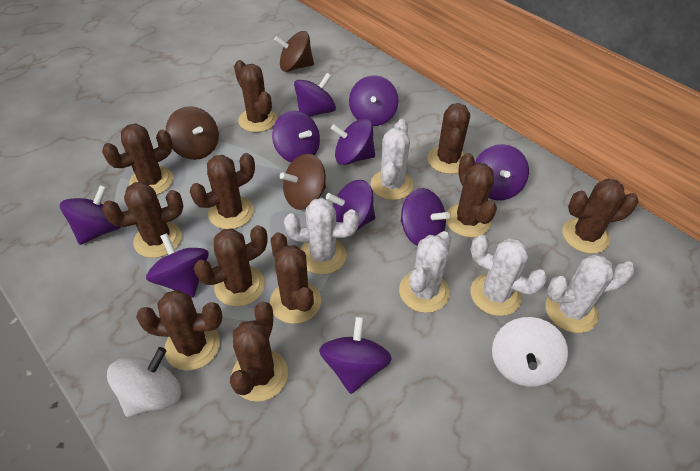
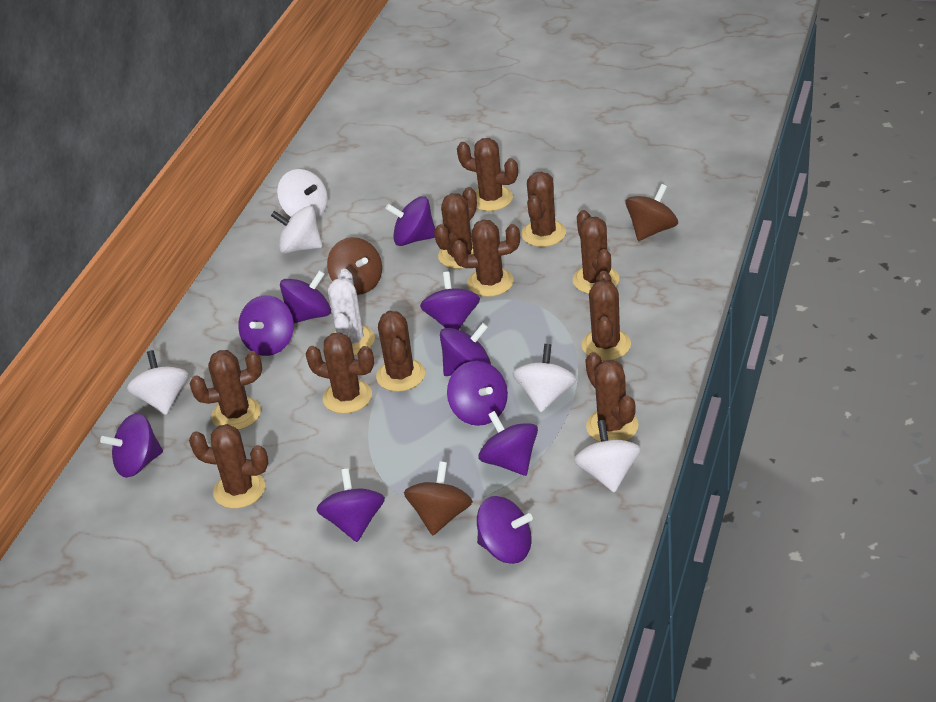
white cactus: 5 -> 1
white spinning top: 2 -> 5

